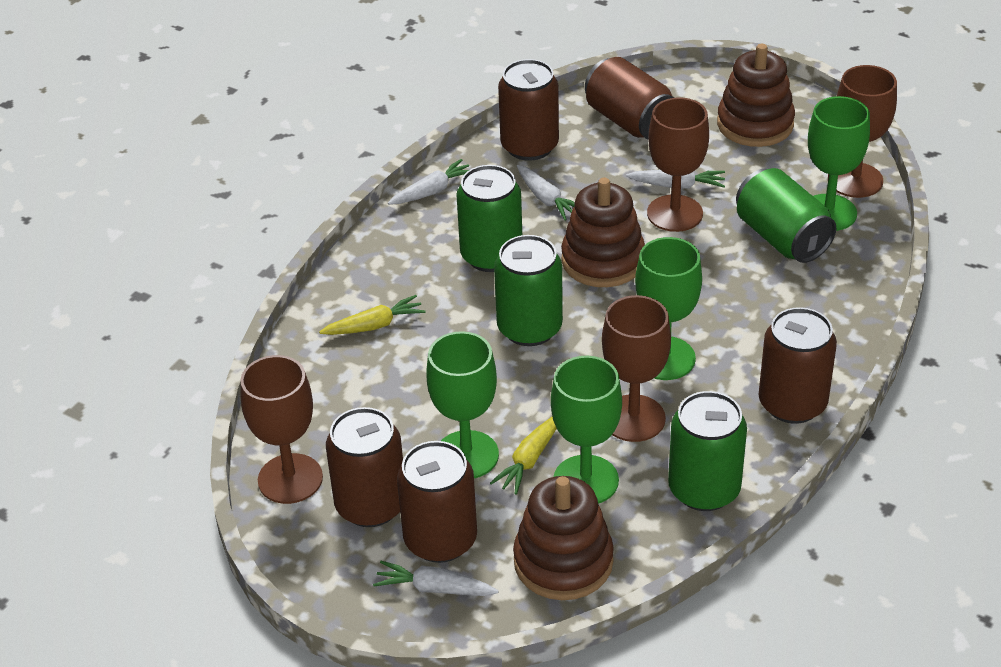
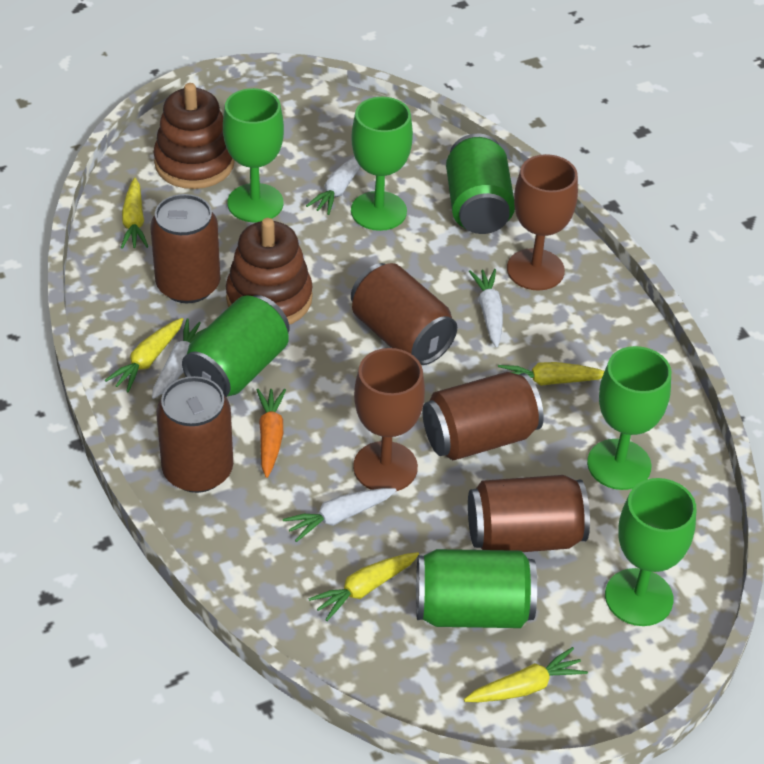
brown goblet: 4 -> 2
brown stacking toy: 3 -> 2
green can: 4 -> 3
orange carrot: 0 -> 1
yellow carrot: 2 -> 5

